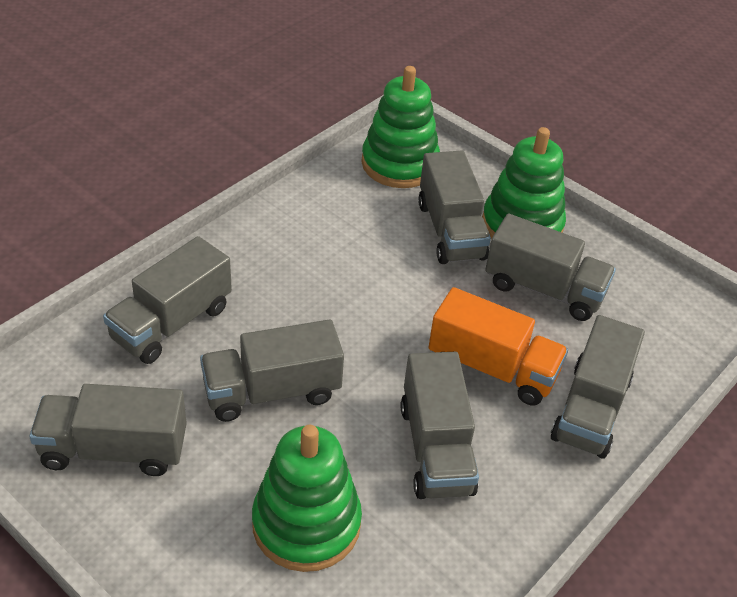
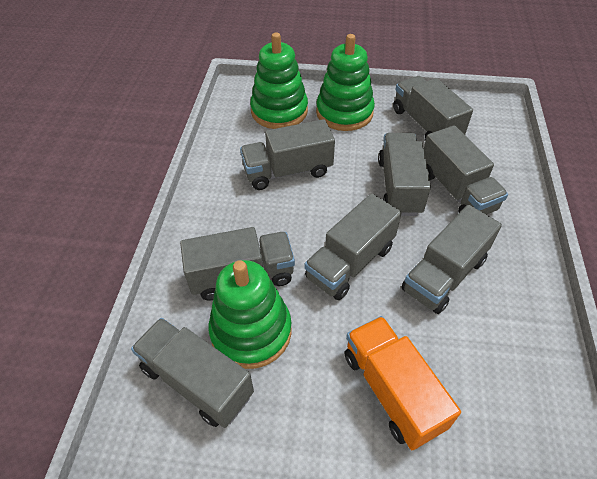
grey truck: 7 -> 8

